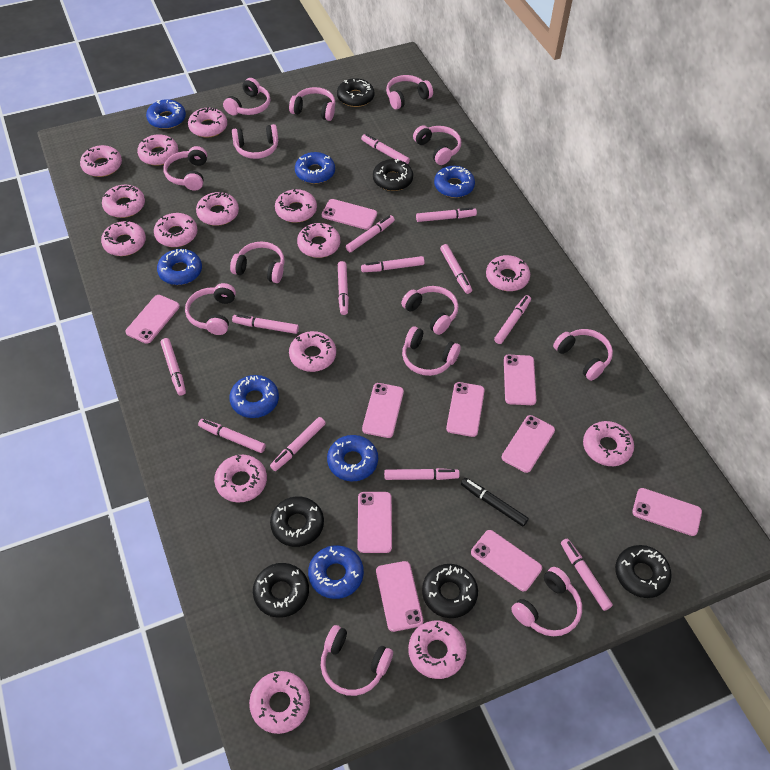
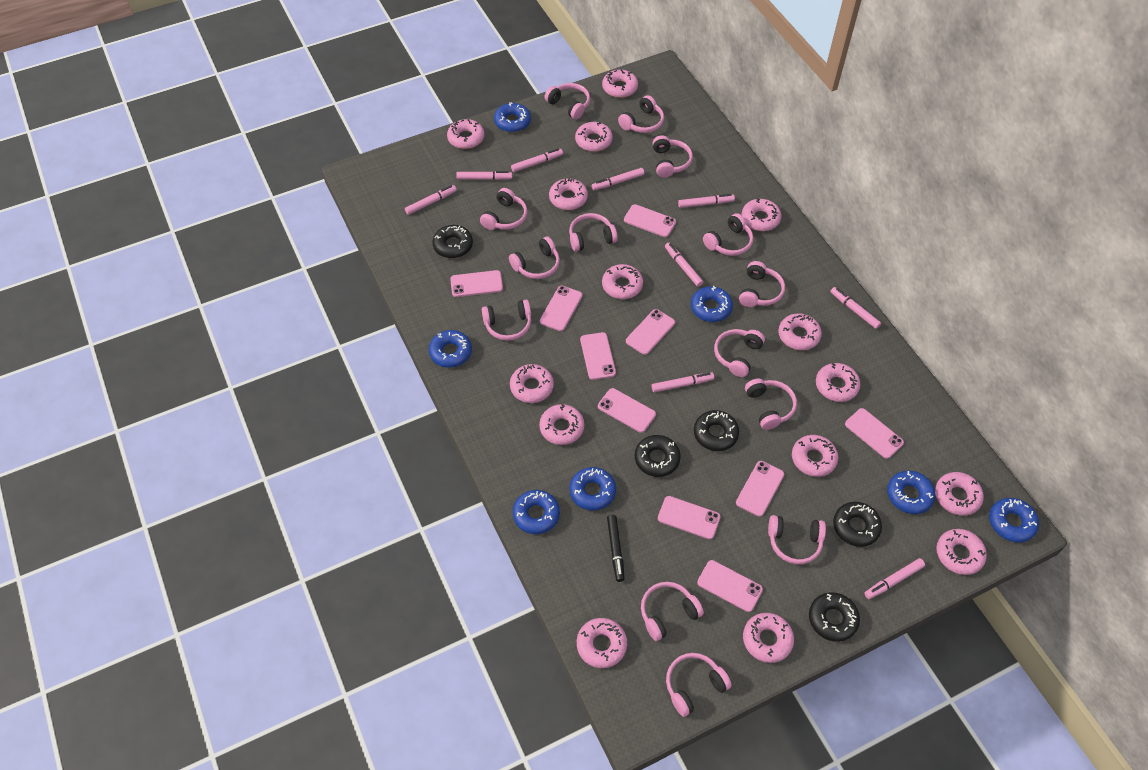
black donut: 6 -> 5
pink headphones: 13 -> 14
pink marker: 13 -> 9

